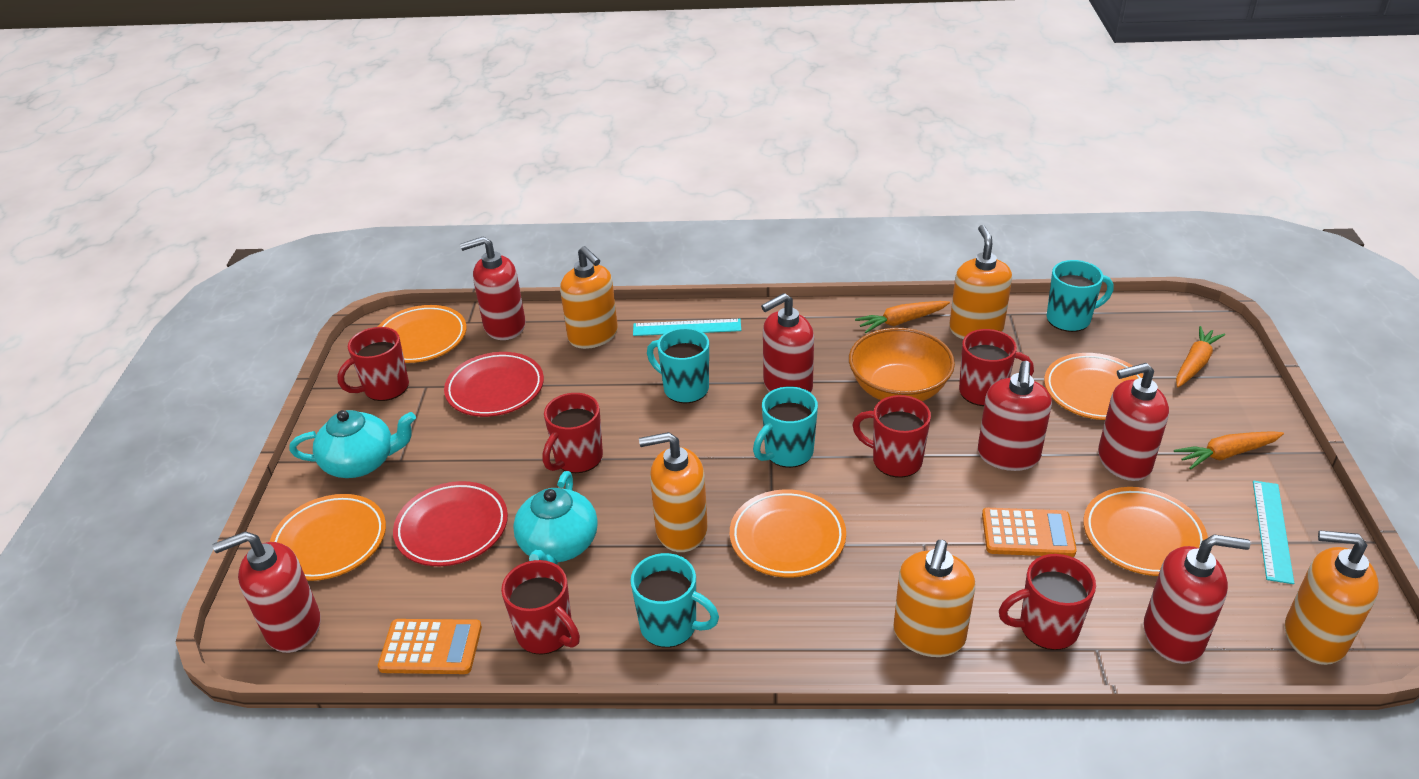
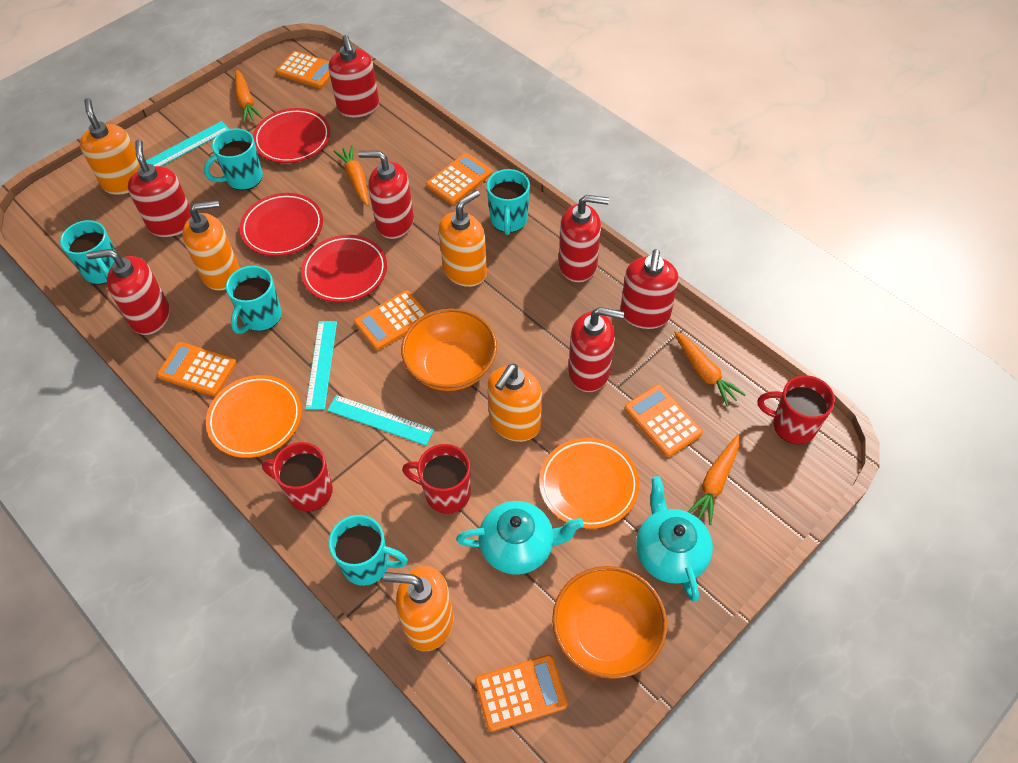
orange bowl: 1 -> 2
orange calculator: 2 -> 6
orange carrot: 3 -> 4
orange plate: 5 -> 2
red mug: 6 -> 3
red plate: 2 -> 3
red soap dispenser: 6 -> 7
turquoise mug: 4 -> 5
turquoise ruler: 2 -> 3

